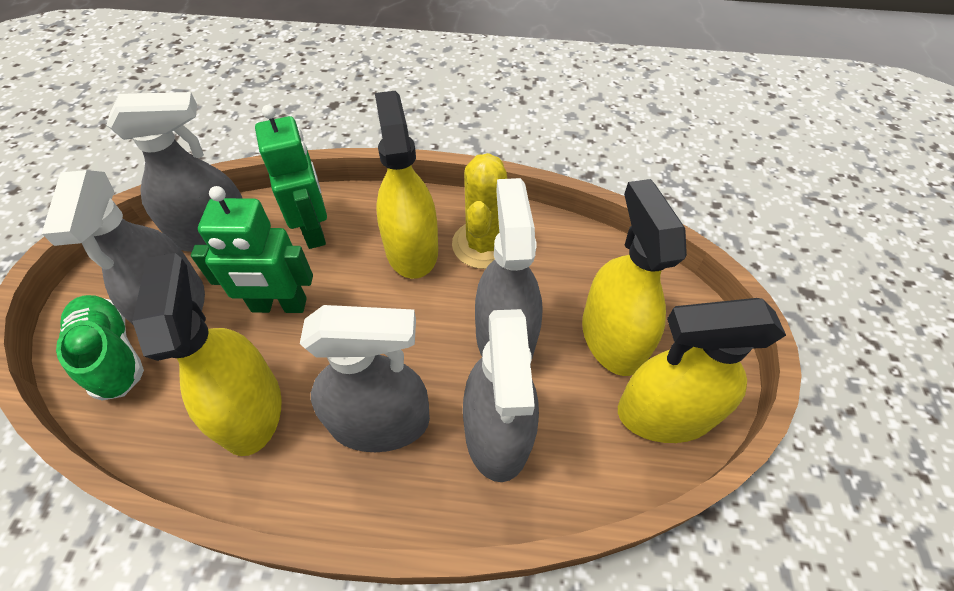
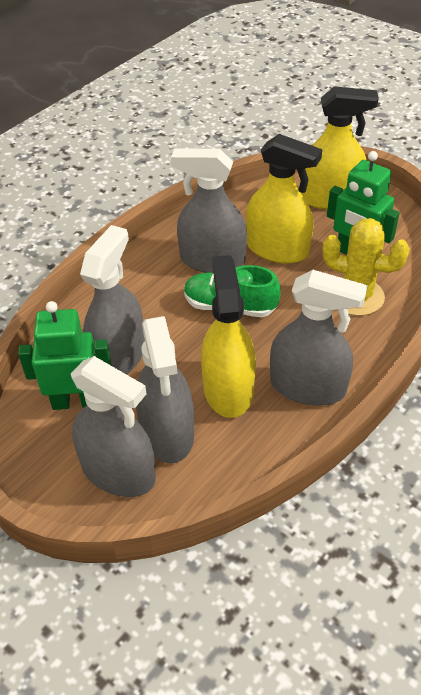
yellow spray bottle: 4 -> 3

